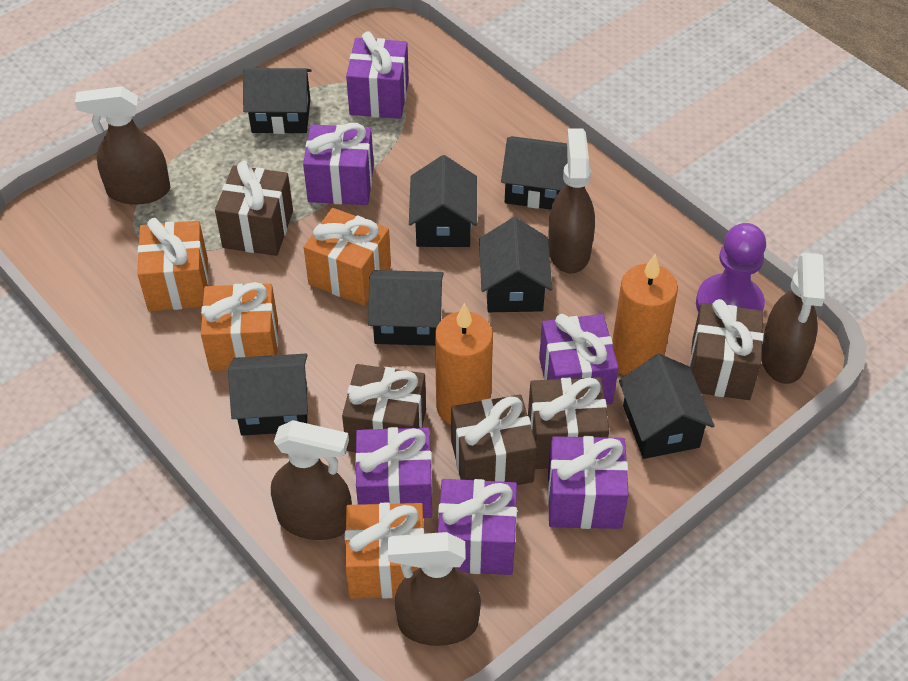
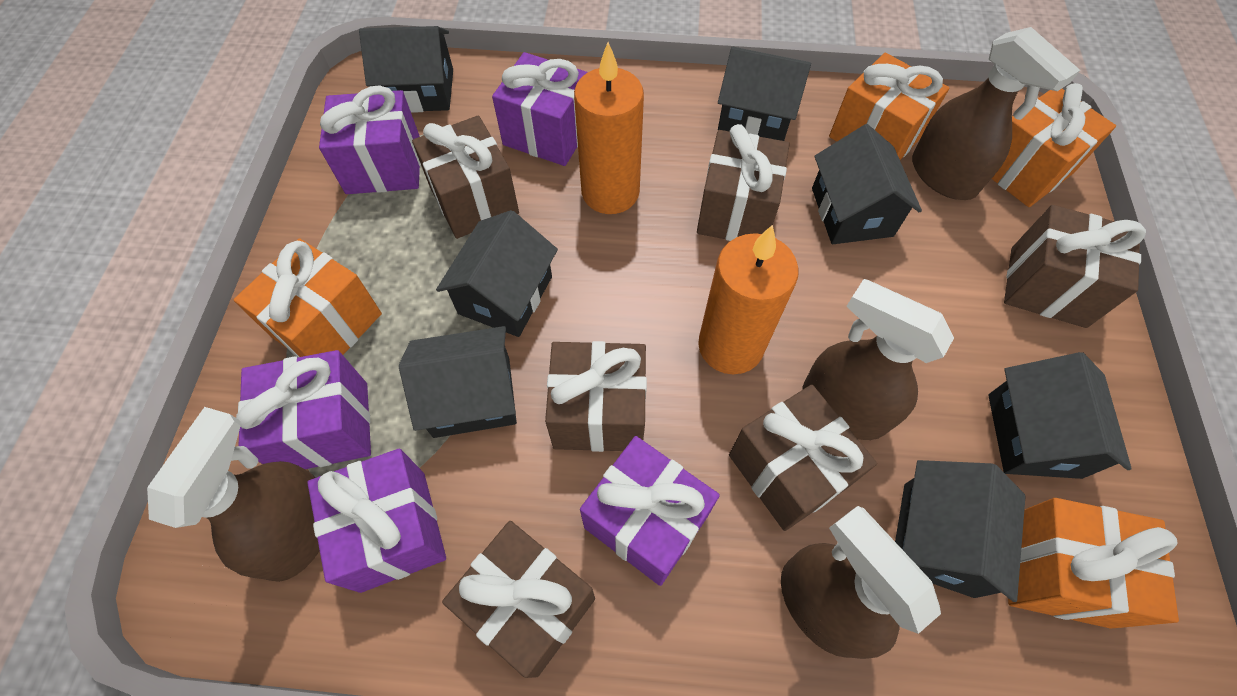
brown gift: 5 -> 6
brown spray bottle: 5 -> 4
purple gift: 6 -> 5
purple pawn: 1 -> 0

